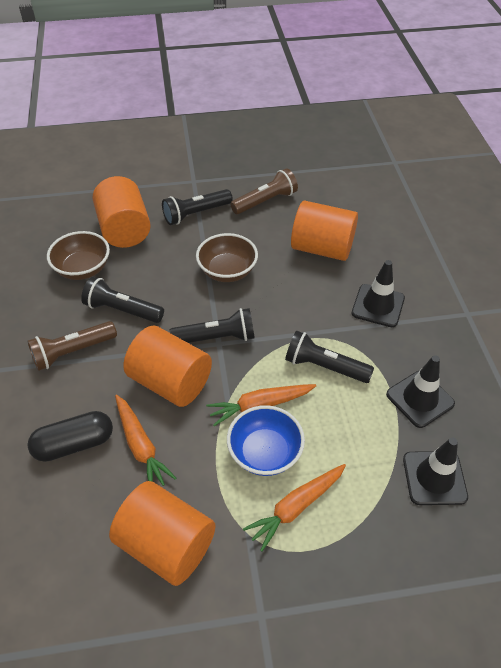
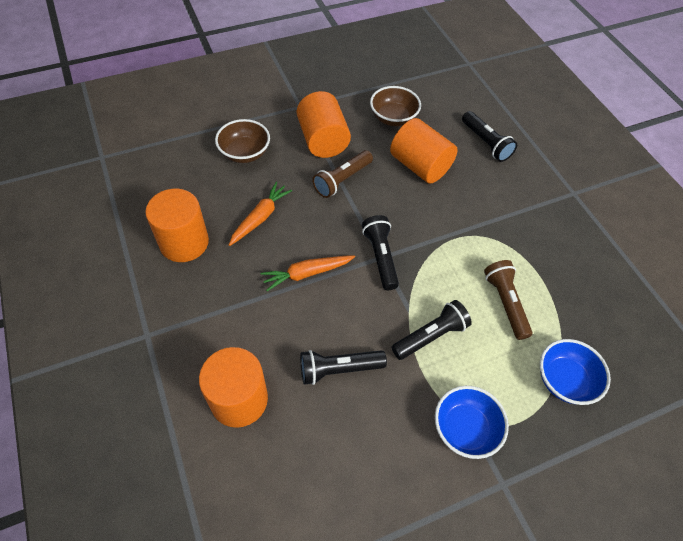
black capsule: 1 -> 0
black traffic cone: 3 -> 0
blue bowl: 1 -> 2
orange carrot: 3 -> 2

